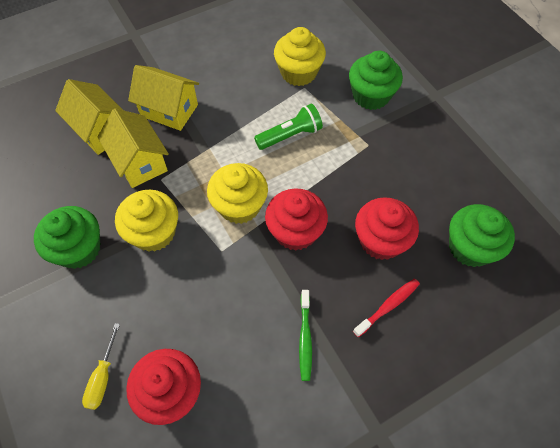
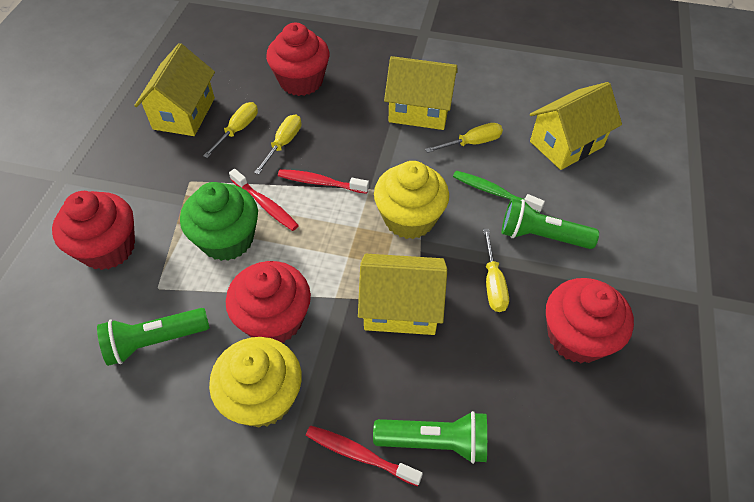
green cupcake: 3 -> 1
green flashlight: 1 -> 3
red cupcake: 3 -> 4
red toothbrush: 1 -> 3
yellow cupcake: 3 -> 2
yellow house: 3 -> 4
yellow screwdriver: 1 -> 4

